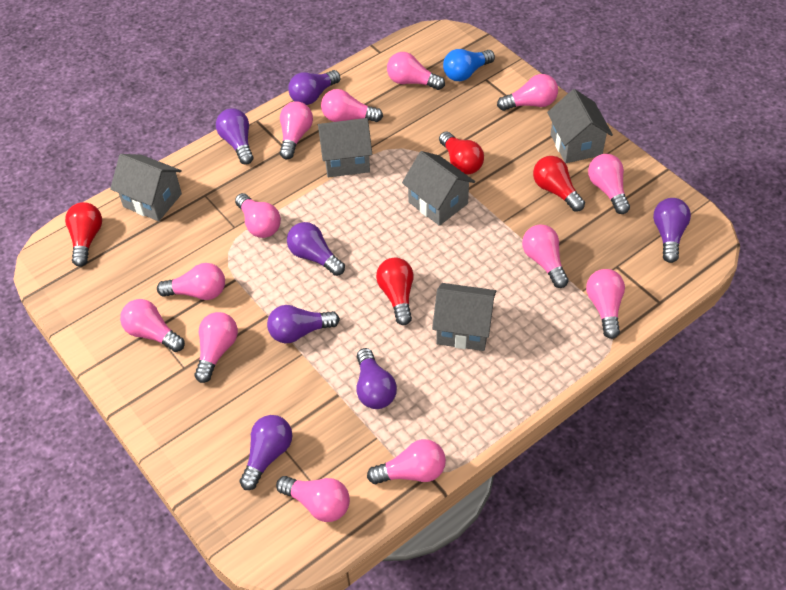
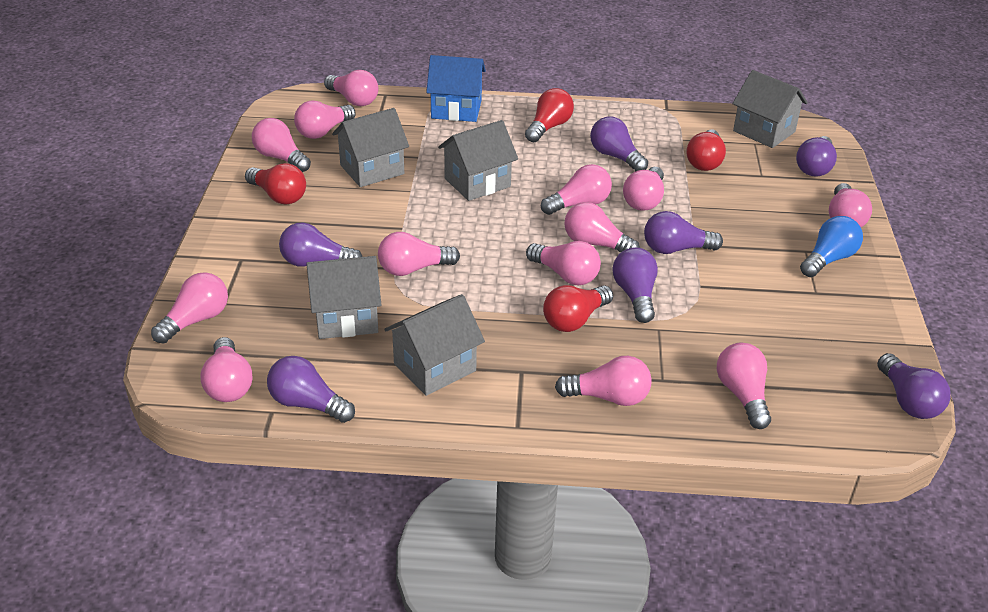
blue house: 0 -> 1

